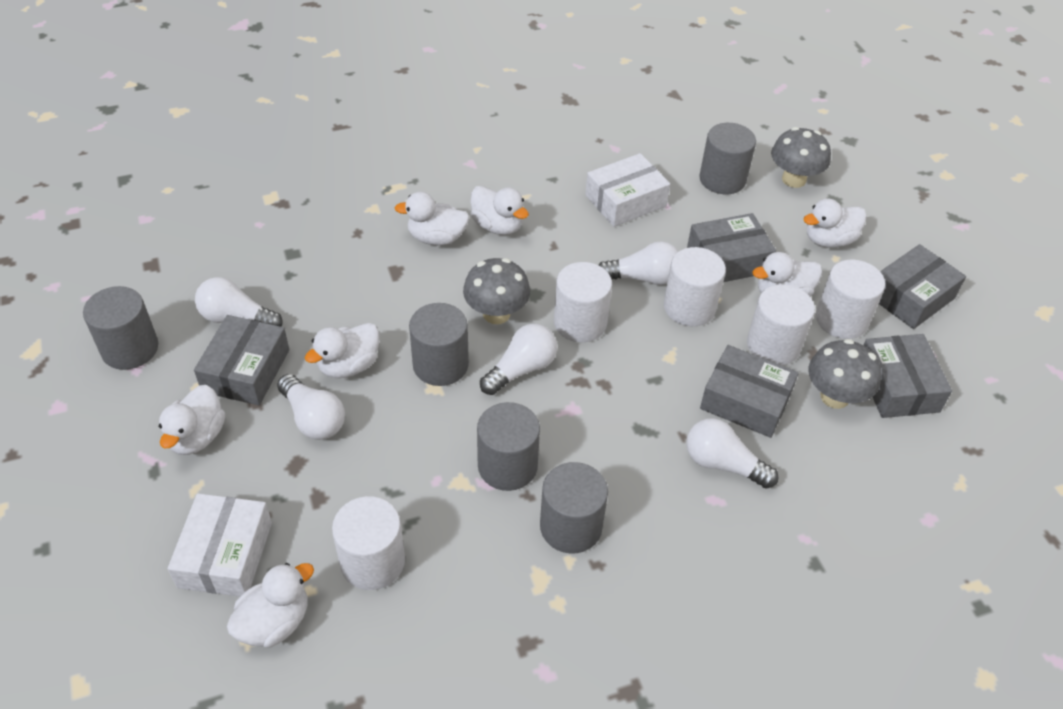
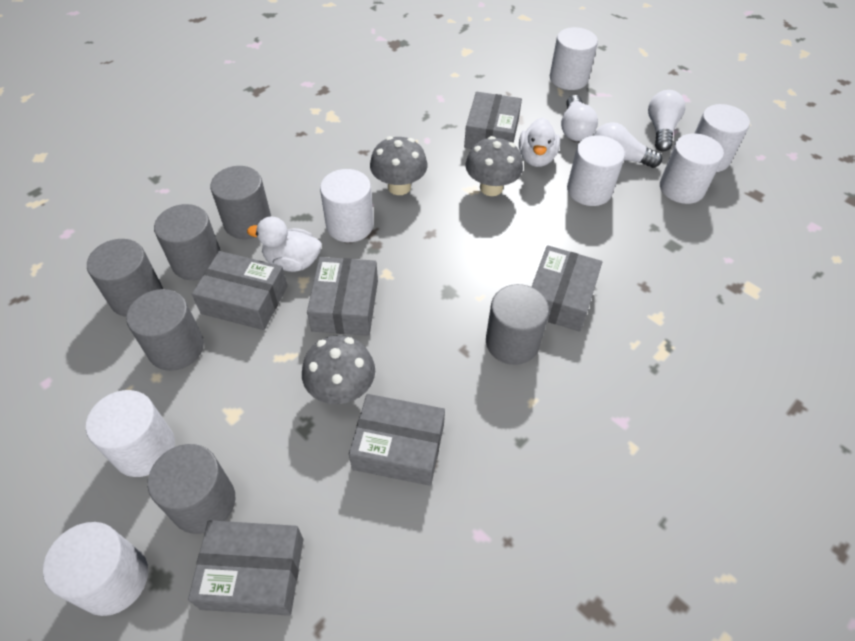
grey box: 5 -> 6
grey cylinder: 5 -> 6
white box: 2 -> 0
white cylinder: 5 -> 7
white duck: 7 -> 2
white light bulb: 5 -> 3

